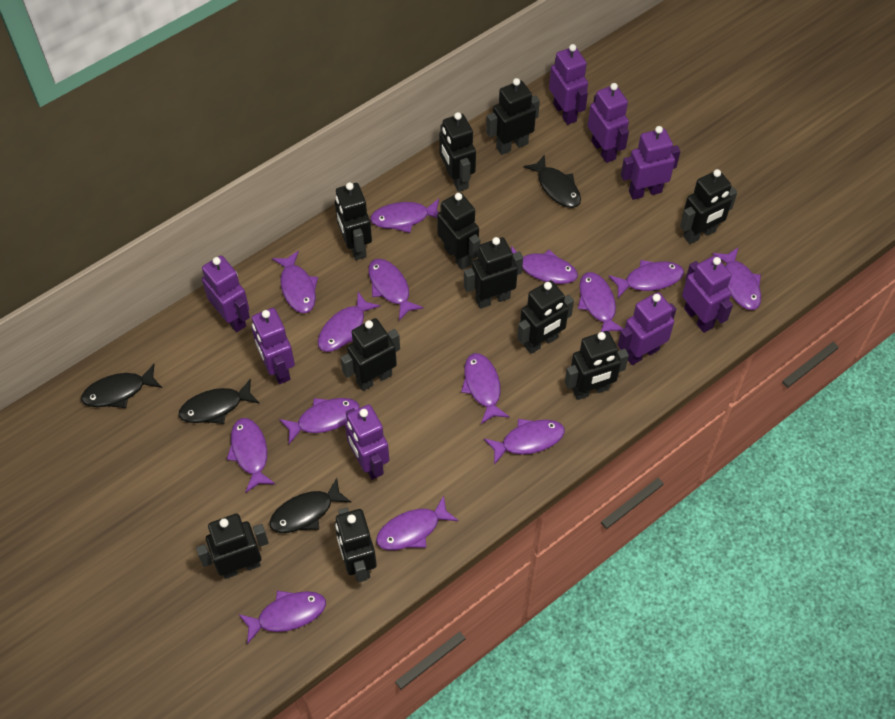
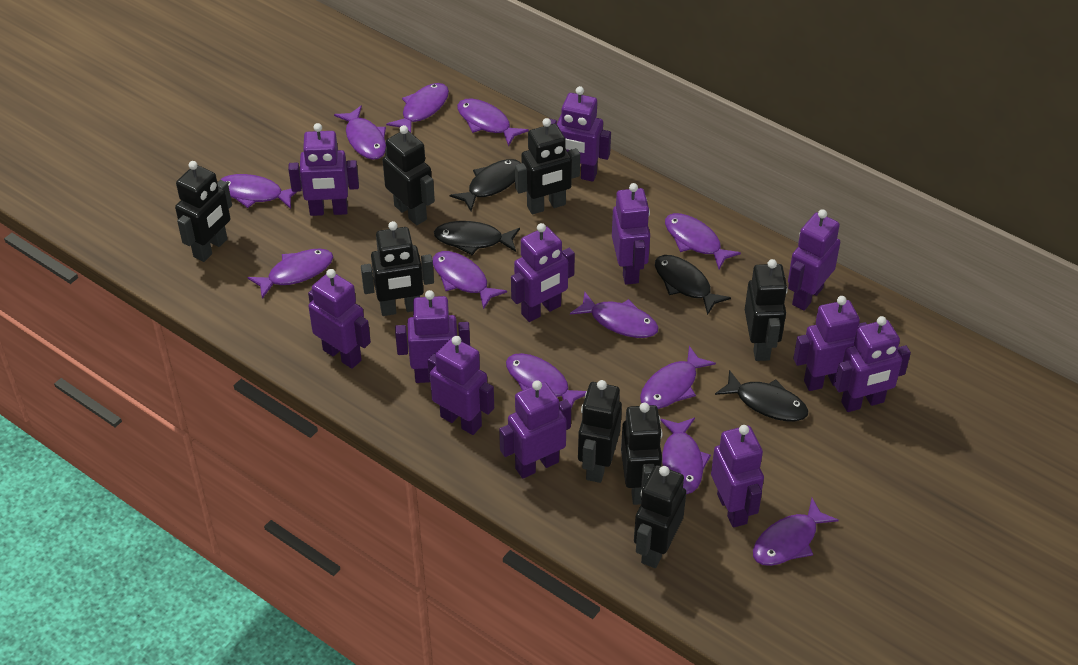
black robot: 11 -> 8
purple fish: 14 -> 12
purple robot: 8 -> 12

